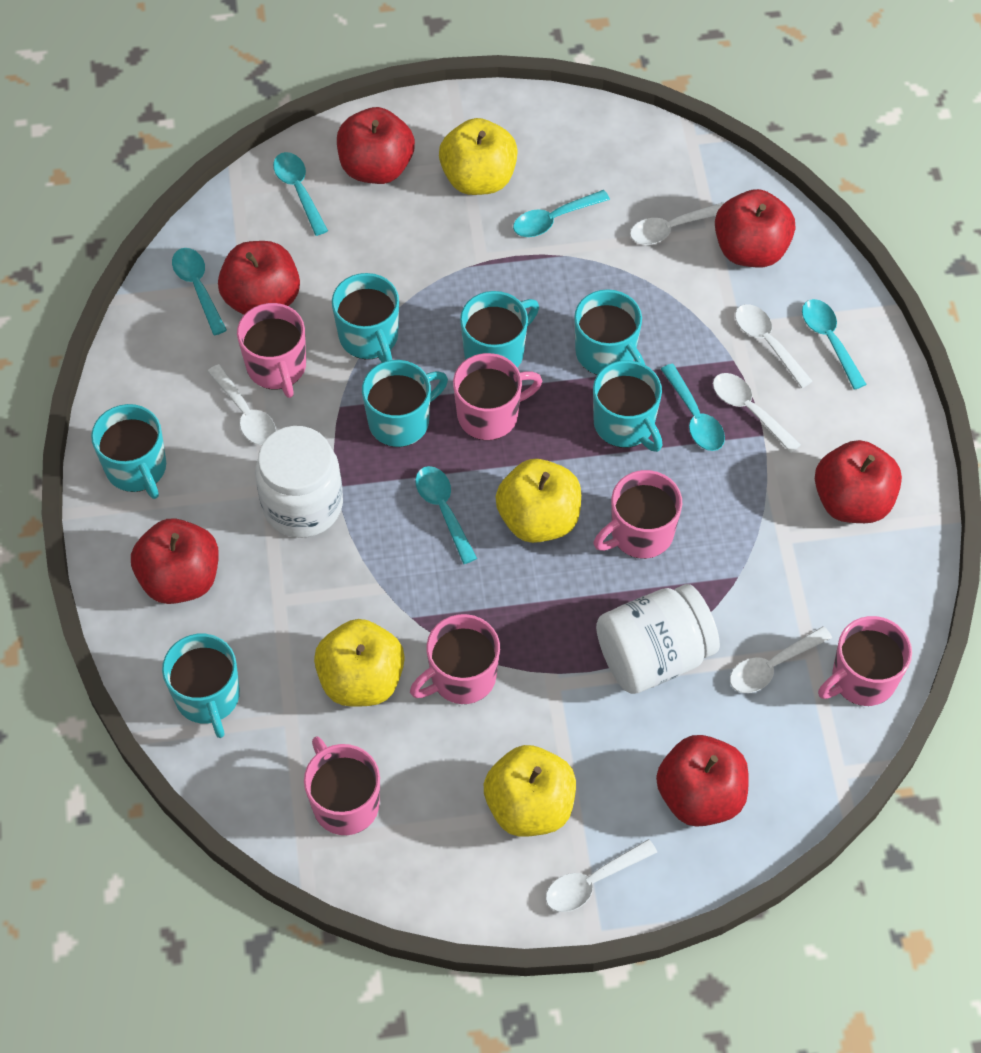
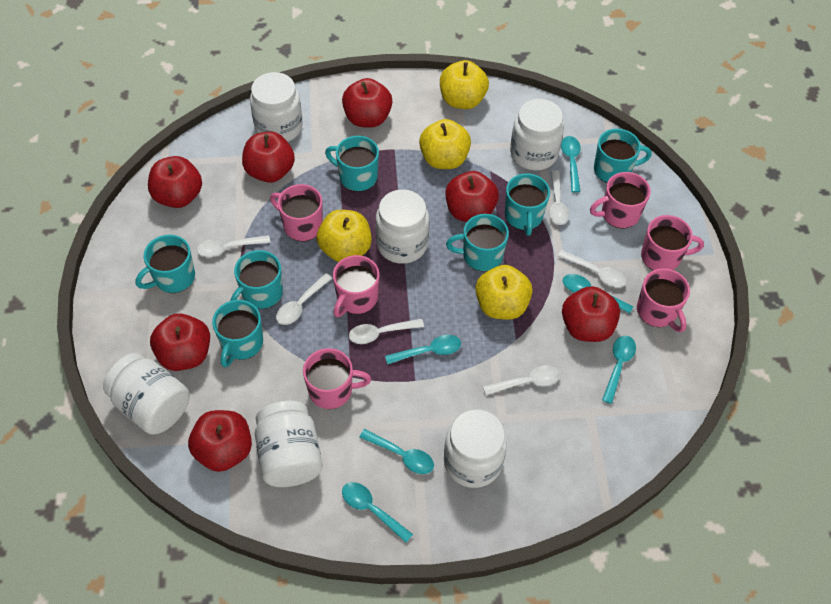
red apple: 6 -> 7
white jar: 2 -> 6

